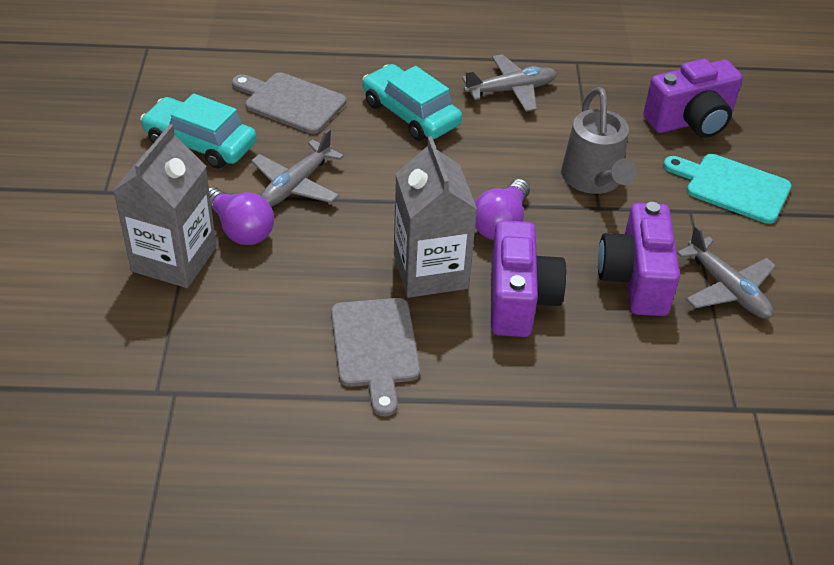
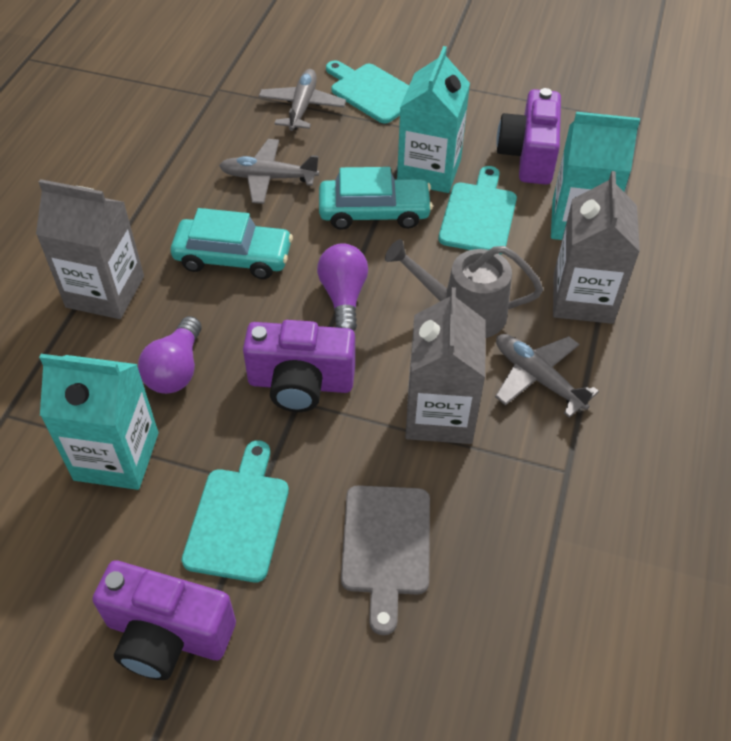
grey carton: 2 -> 3
grey cutting board: 2 -> 1
turquoise carton: 0 -> 3
turquoise cutting board: 1 -> 3

